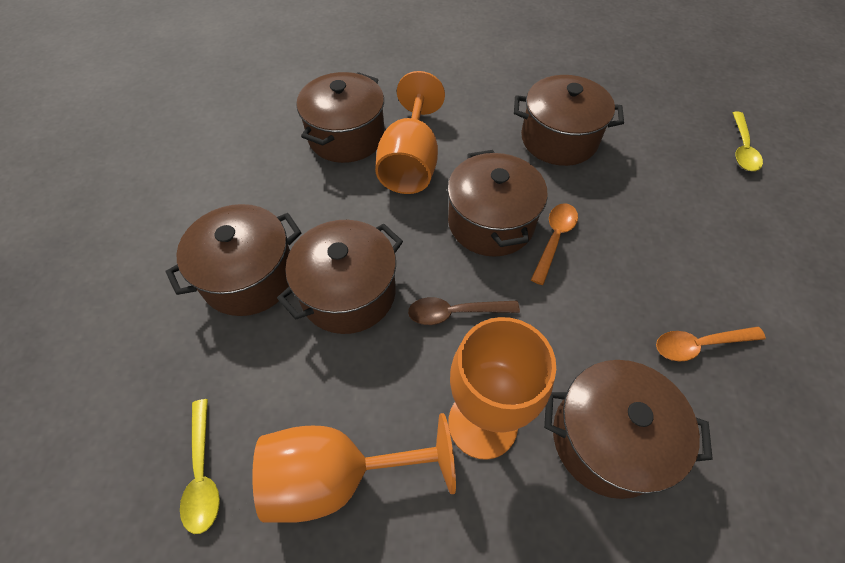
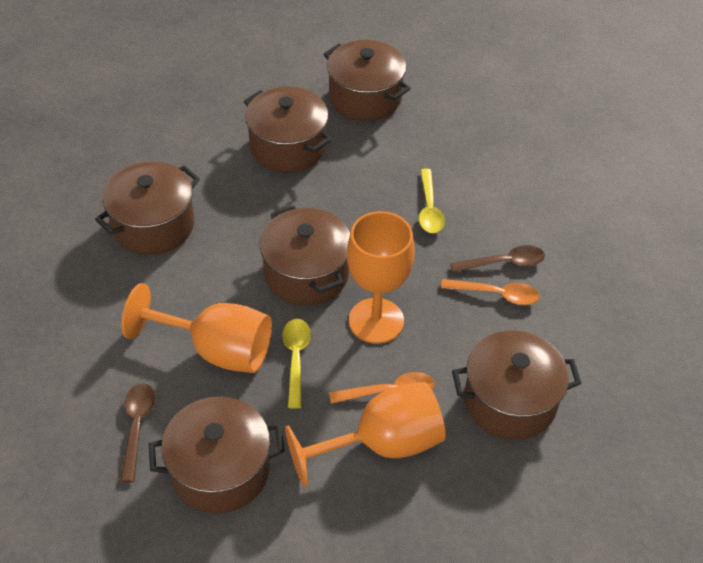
brown spoon: 1 -> 2

